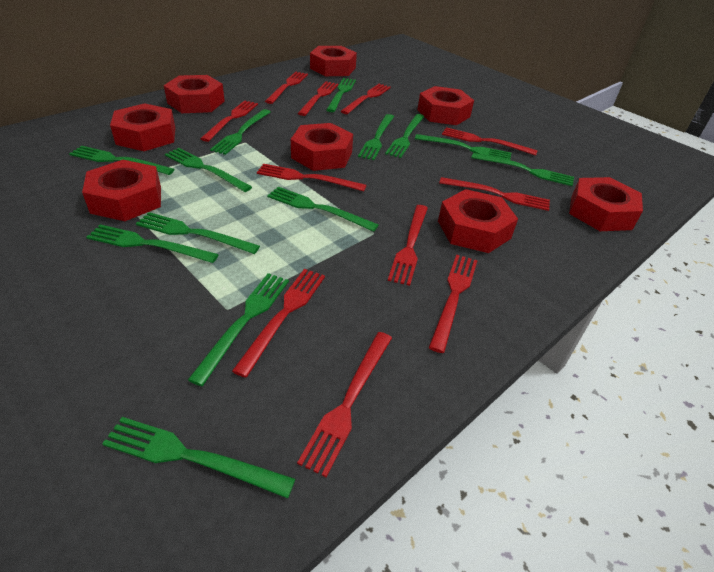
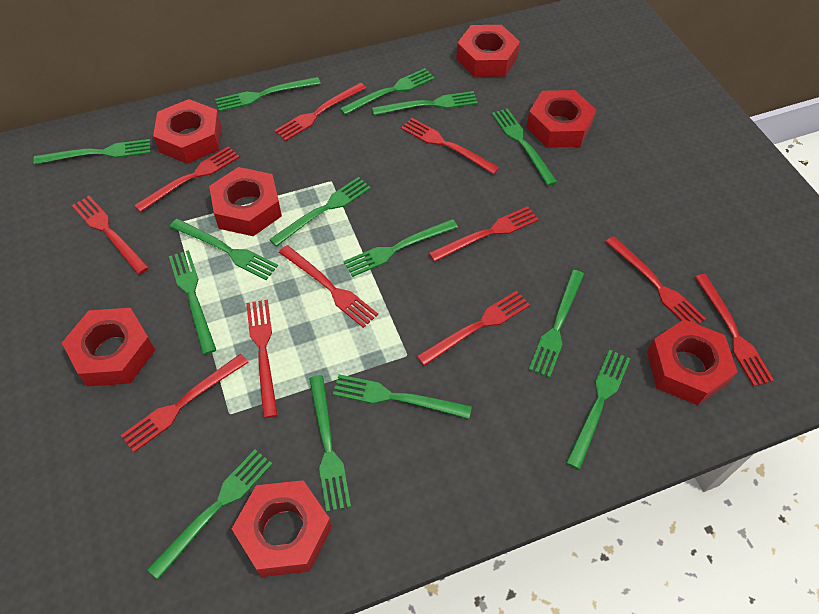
green fork: 13 -> 14
red nut: 8 -> 7

